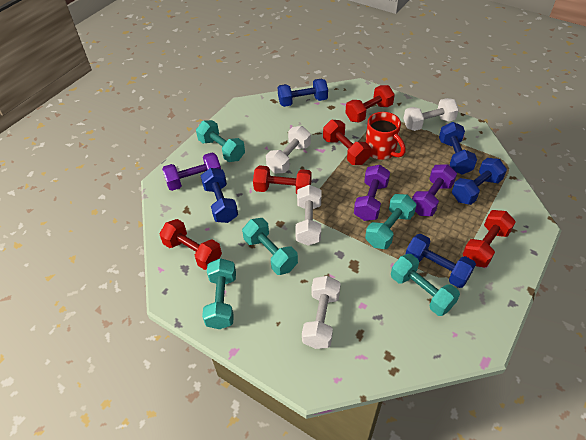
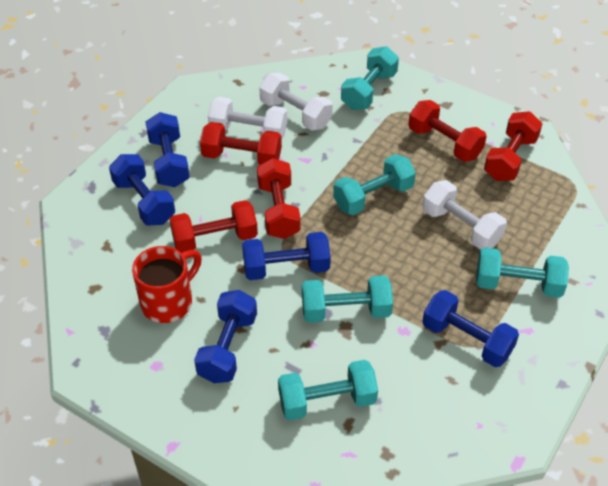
purple dumbbell: 3 -> 0
white dumbbell: 4 -> 3

